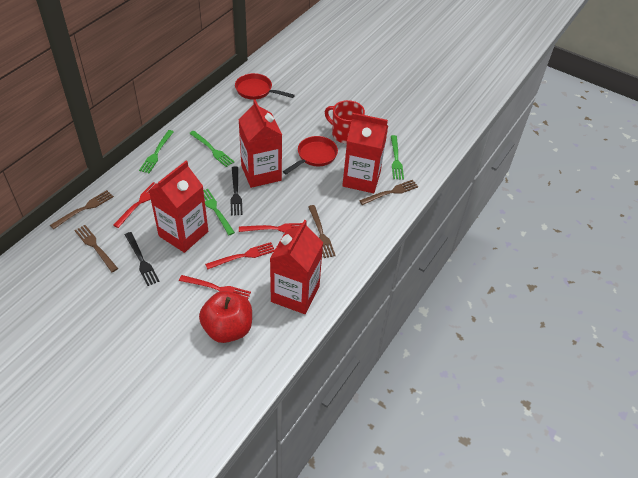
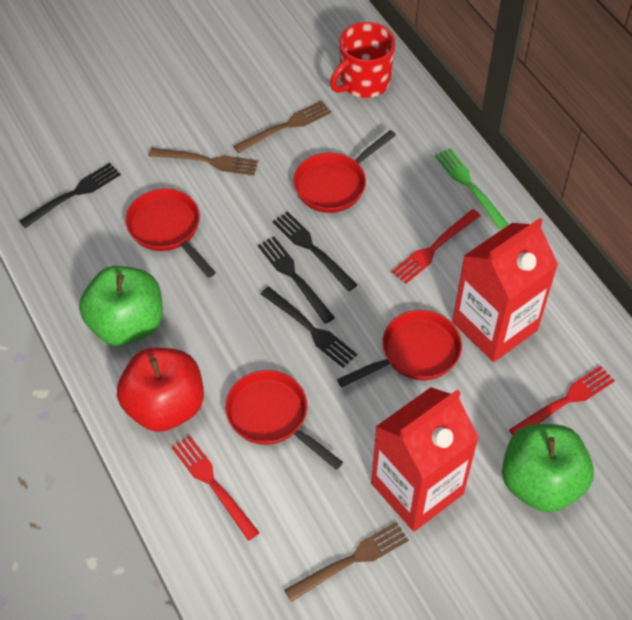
black fork: 2 -> 4
brown fork: 4 -> 3
green apple: 0 -> 2
green fork: 4 -> 1
red carton: 4 -> 2
red fork: 4 -> 3
red pan: 2 -> 4

